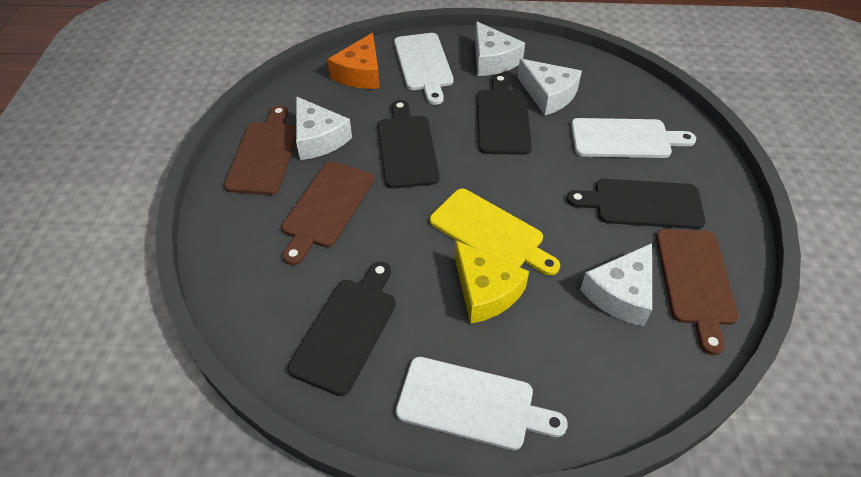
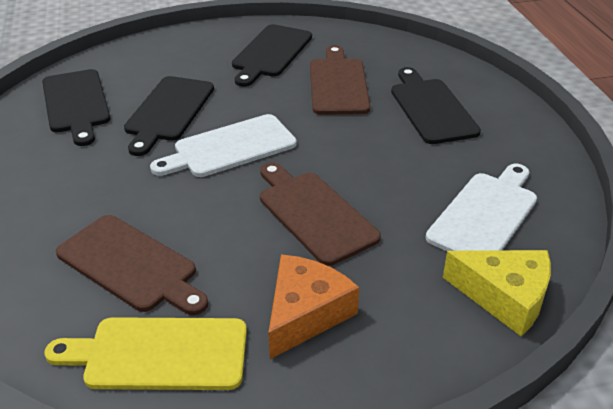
white cheese: 4 -> 0
white cutting board: 3 -> 2

